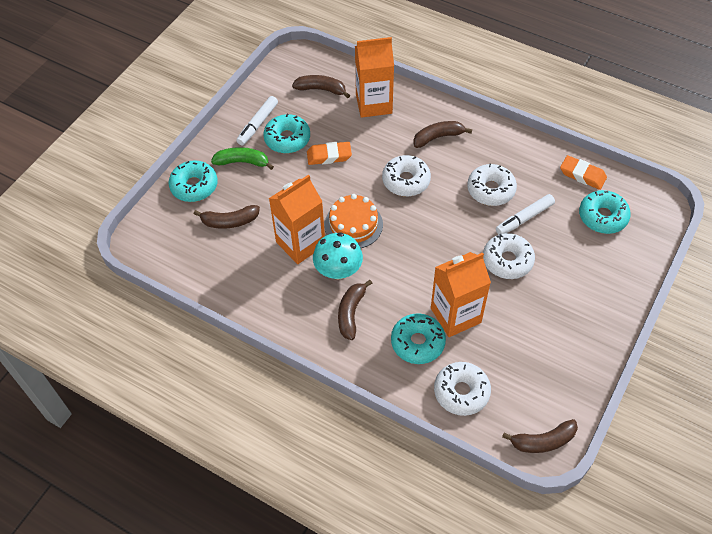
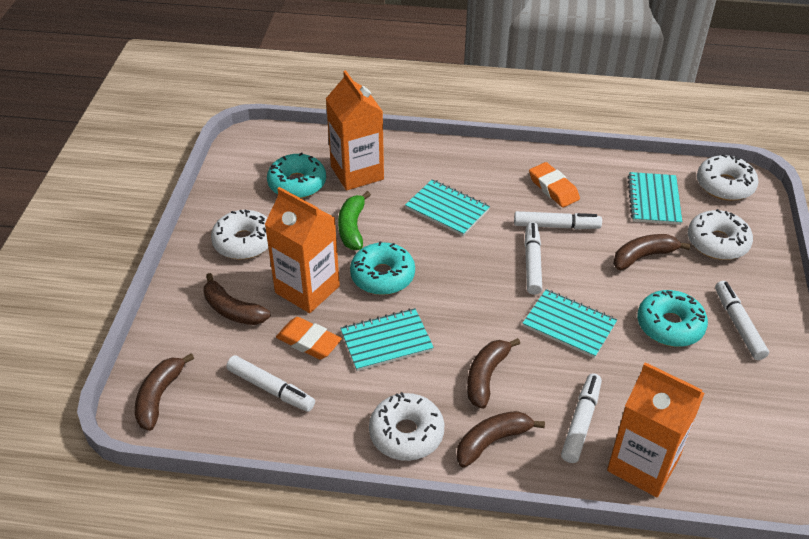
orange cake: 1 -> 0
turquoise donut: 4 -> 3
turquoise mushroom: 1 -> 0
turquoise notebook: 0 -> 4
white marker: 2 -> 5

